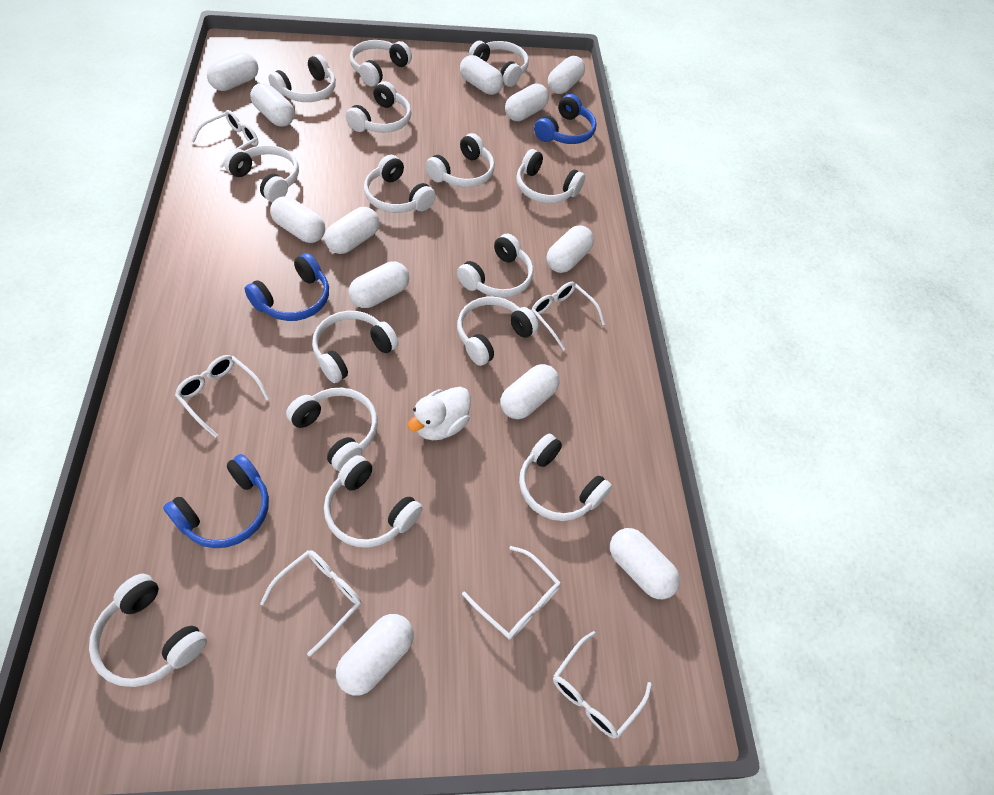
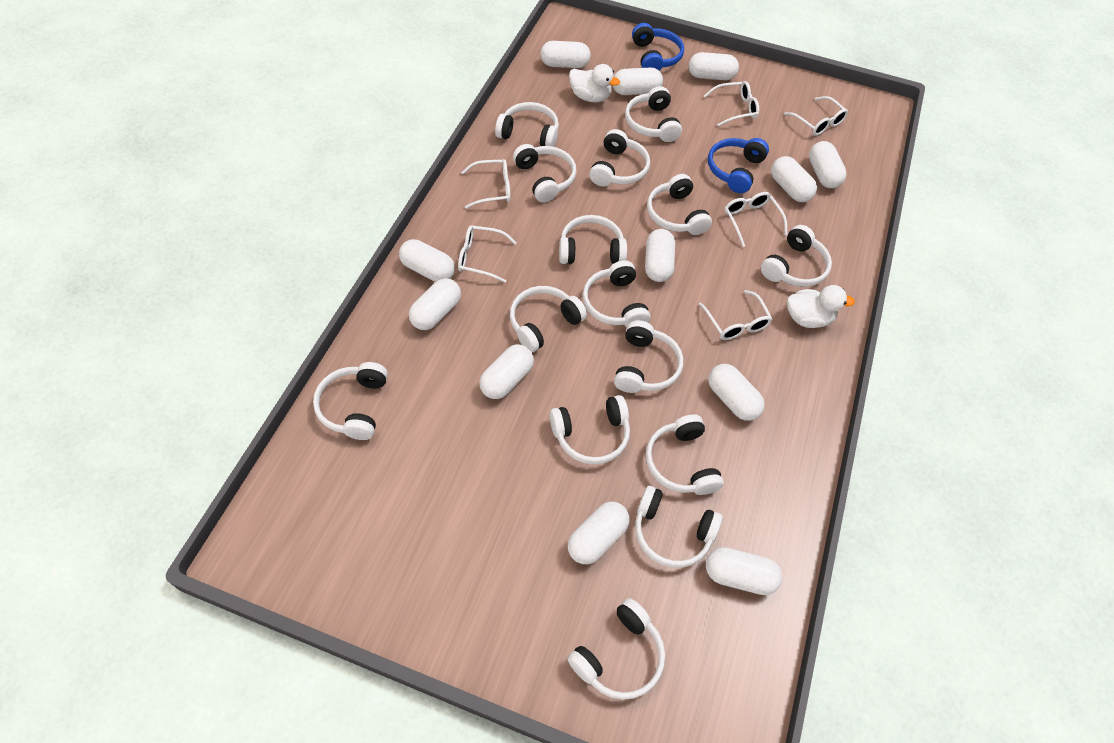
blue headphones: 3 -> 2
white duck: 1 -> 2

